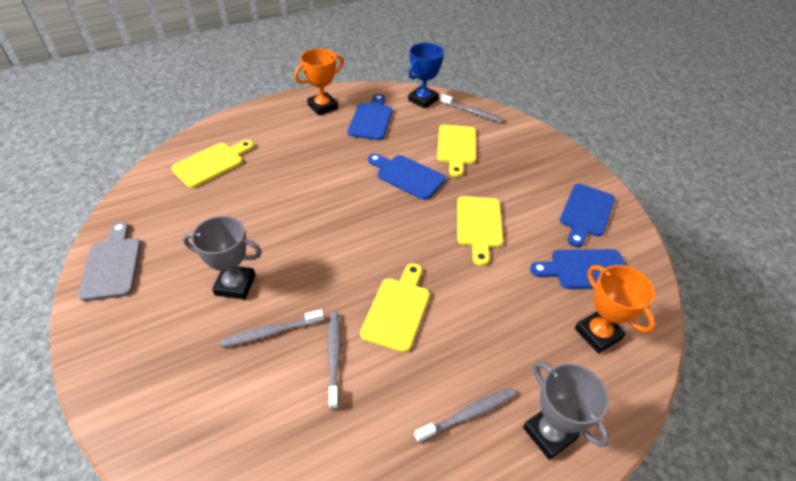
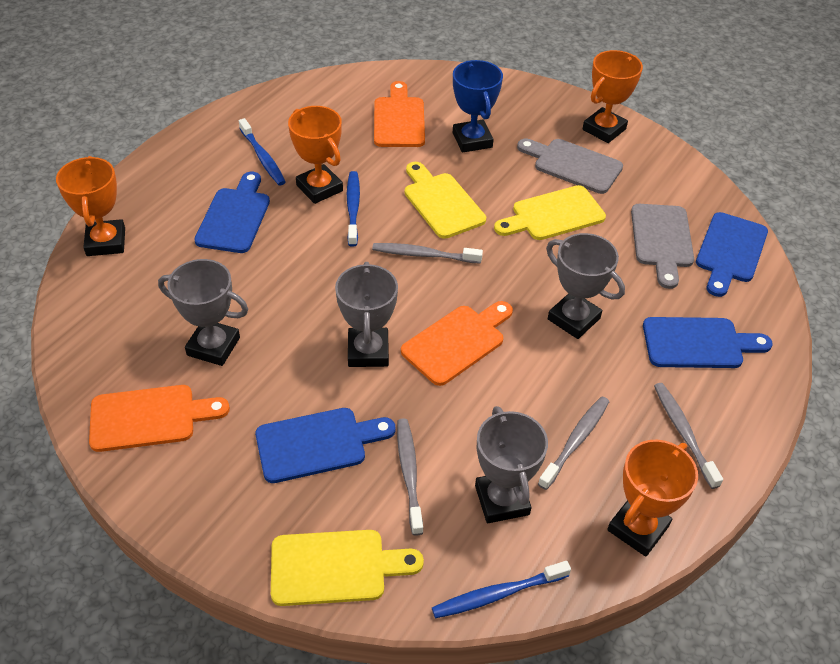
blue toothbrush: 0 -> 3
grey cutting board: 1 -> 2
grey trophy: 2 -> 4
orange cutting board: 0 -> 3
orange trophy: 2 -> 4
yellow cutting board: 4 -> 3

